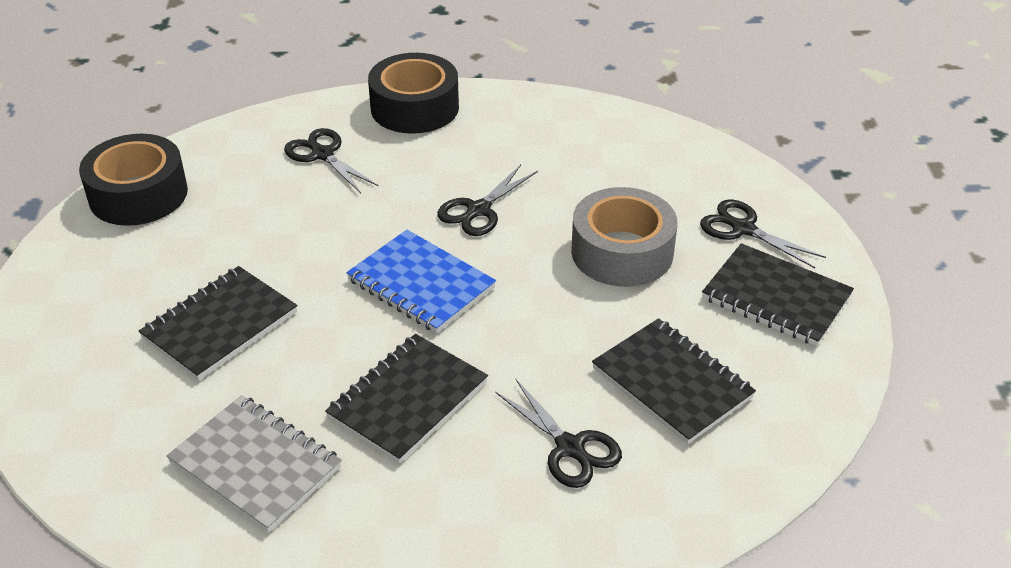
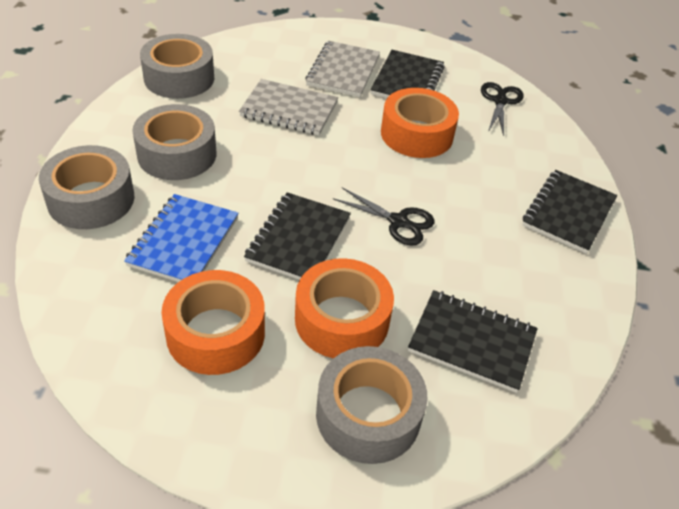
black scissors: 4 -> 2
black tape: 2 -> 0
grey notebook: 1 -> 2
grey tape: 1 -> 4
orange tape: 0 -> 3

